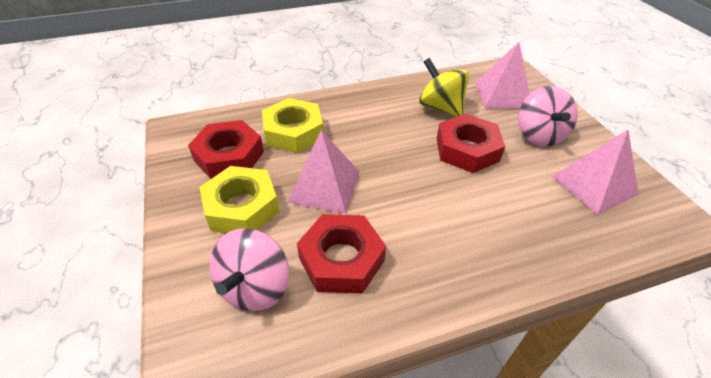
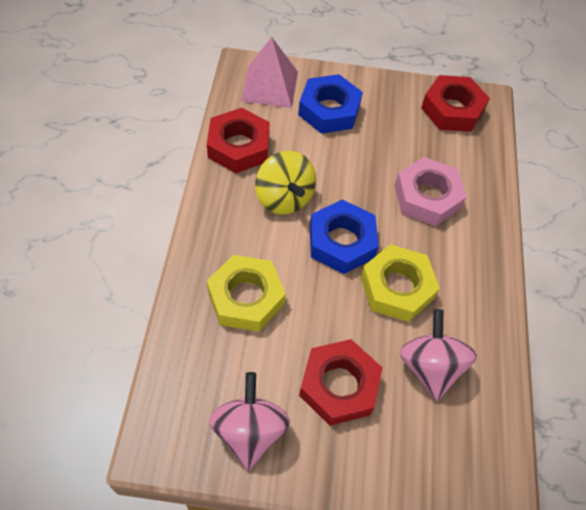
blue nut: 0 -> 2
pink nut: 0 -> 1
pink pyramid: 3 -> 1

